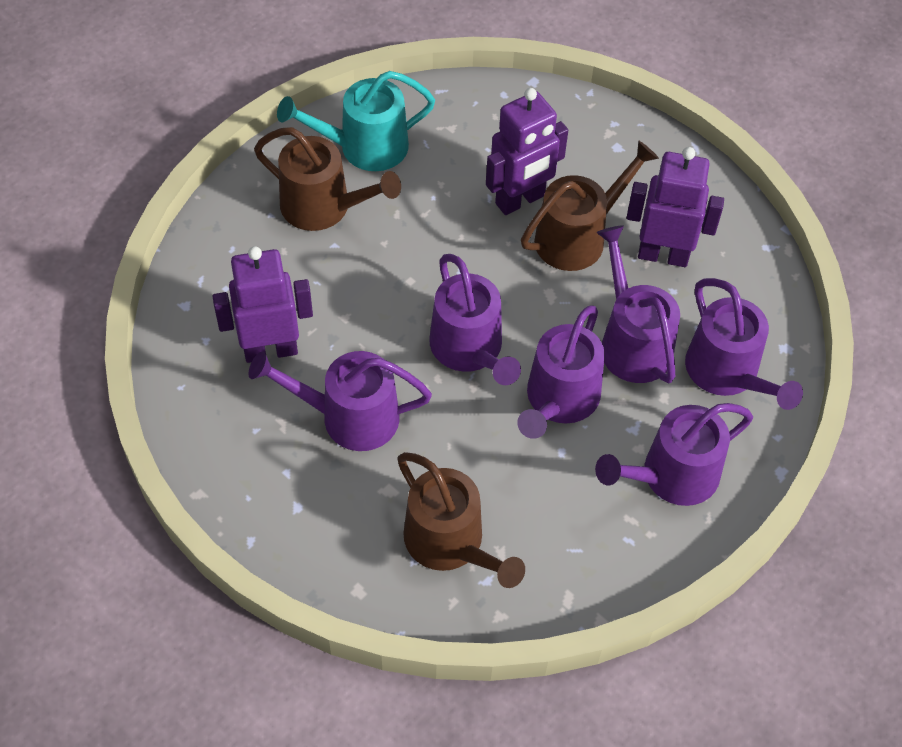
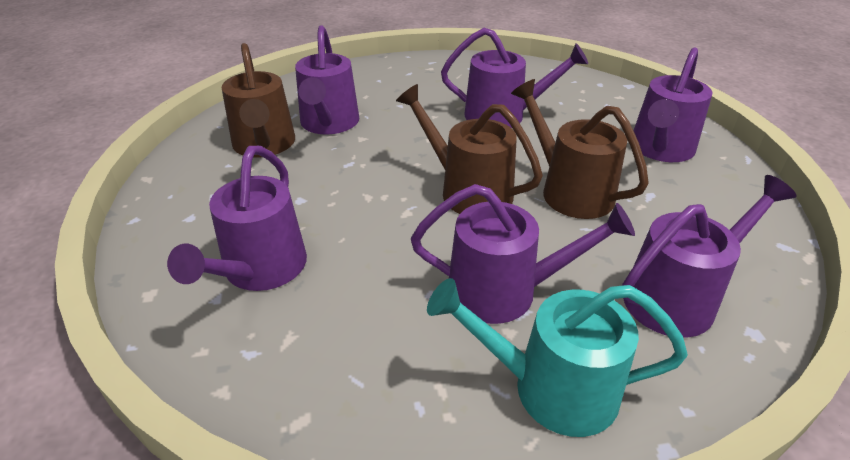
purple robot: 3 -> 0

